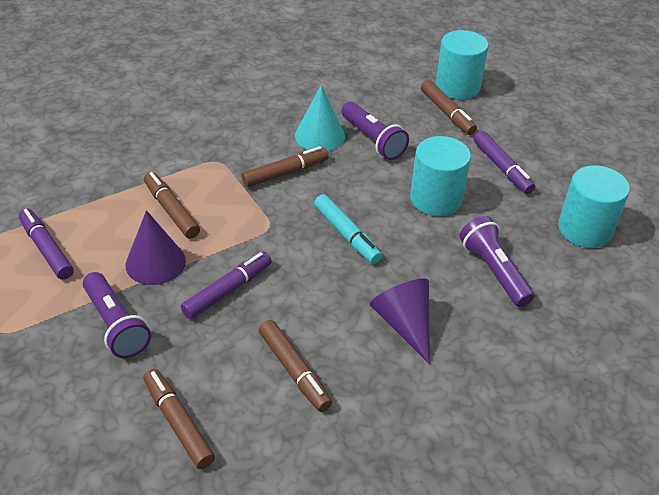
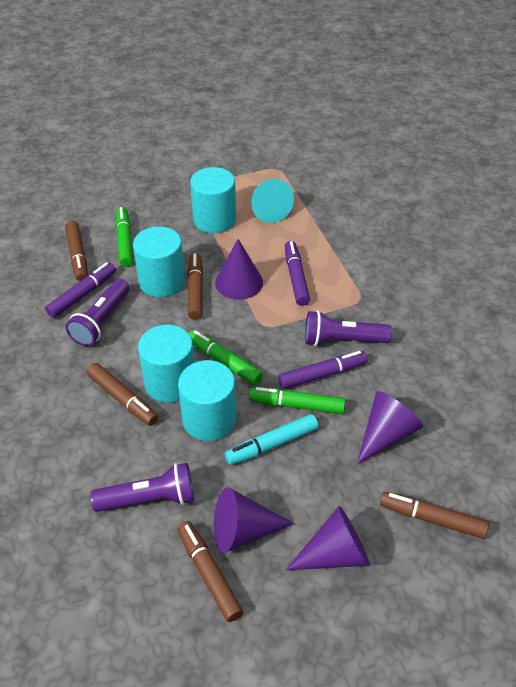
green marker: 0 -> 3
purple cone: 2 -> 4
turquoise cylinder: 3 -> 4

